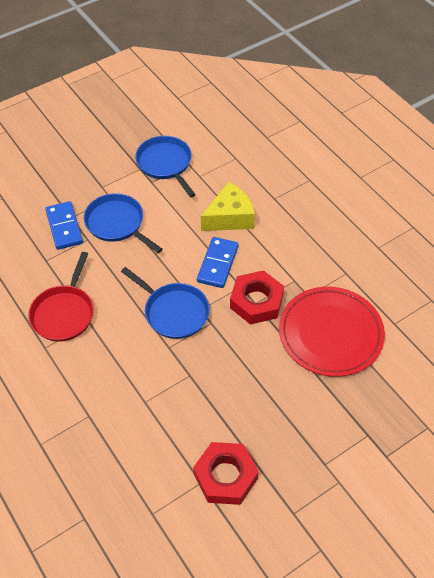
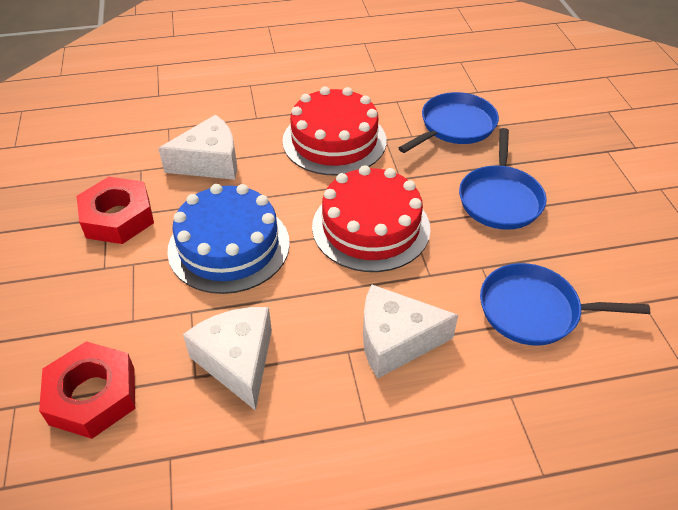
blue cake: 0 -> 1
blue domino: 2 -> 0
red cake: 0 -> 2
red pan: 1 -> 0
red plate: 1 -> 0
white cheese: 0 -> 3
yellow cheese: 1 -> 0

